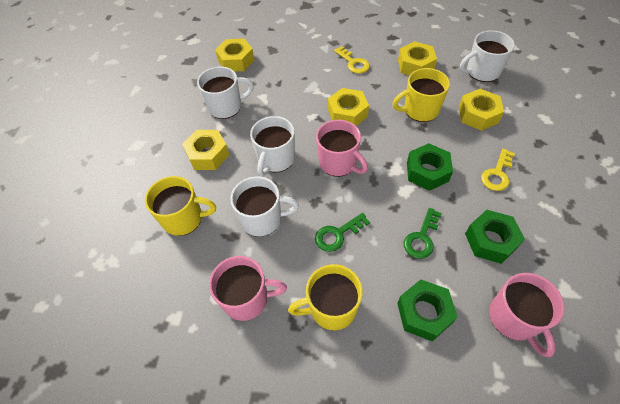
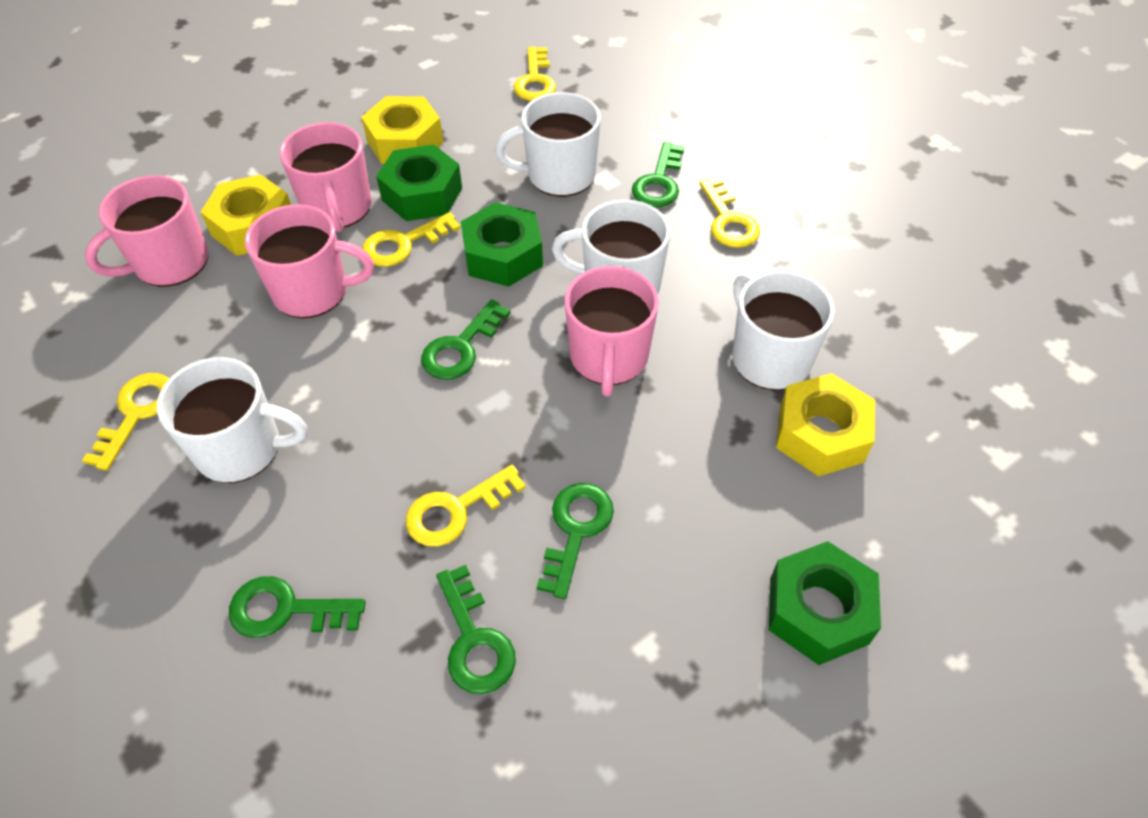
green key: 2 -> 5
pink mug: 3 -> 4
yellow key: 2 -> 5
yellow mug: 3 -> 0
yellow nut: 5 -> 3

